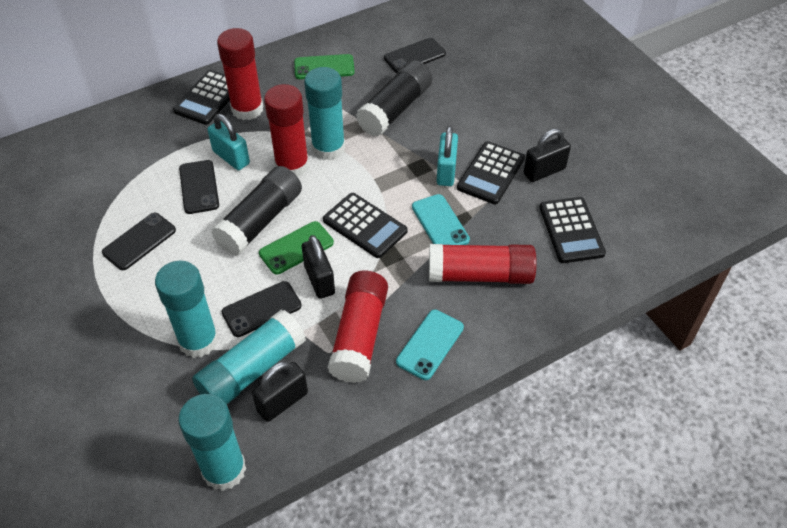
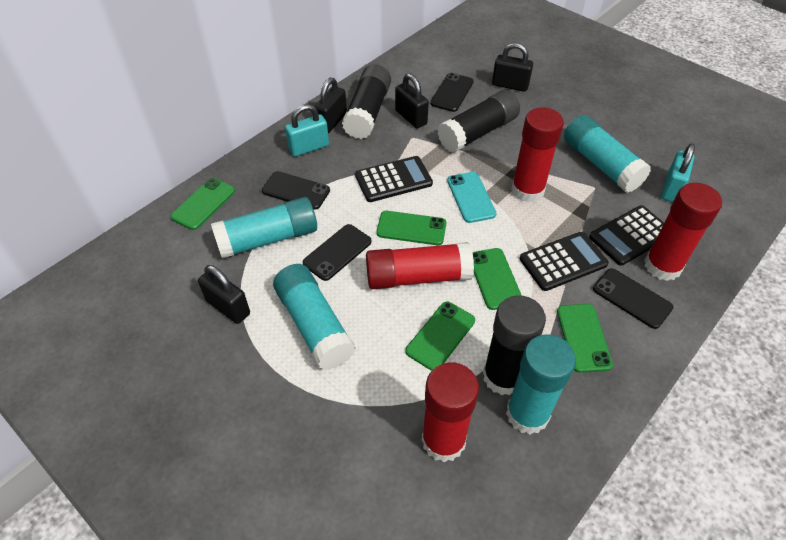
black calculator: 4 -> 3
black glue stick: 2 -> 3
black padlock: 3 -> 4
green phone: 2 -> 5
turquoise phone: 2 -> 1

